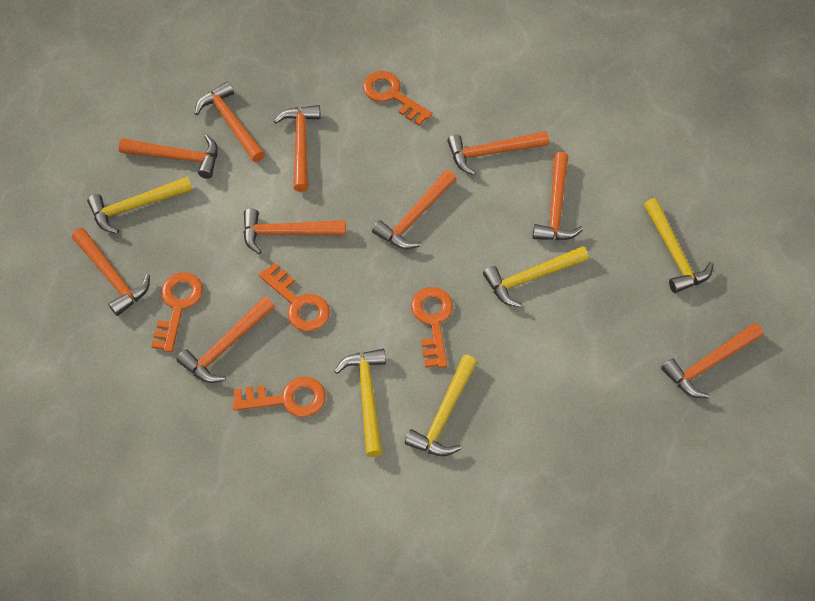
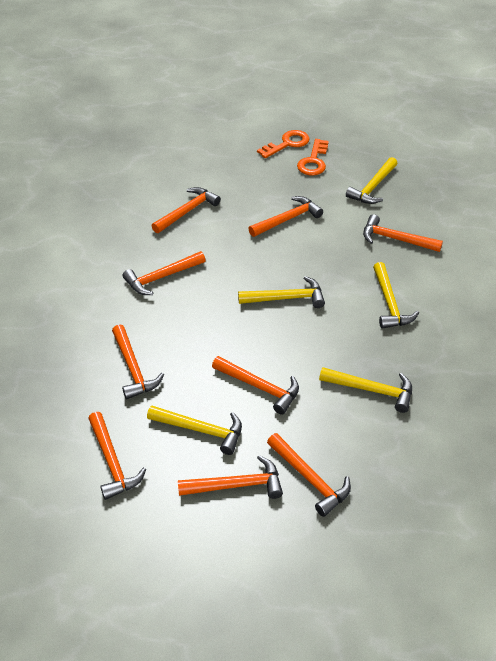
orange hammer: 10 -> 9
orange key: 5 -> 2

